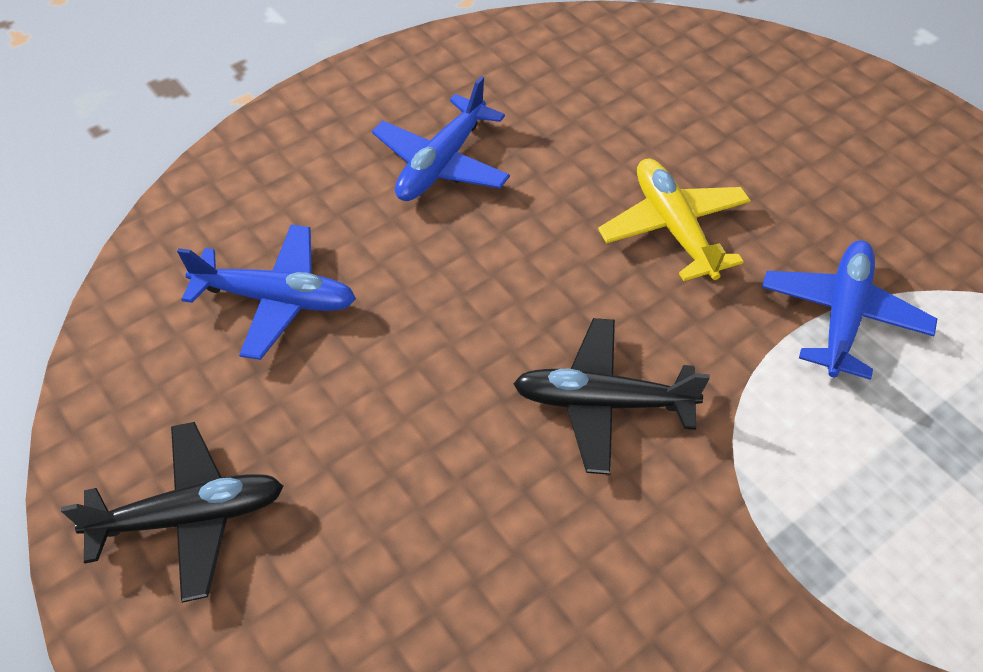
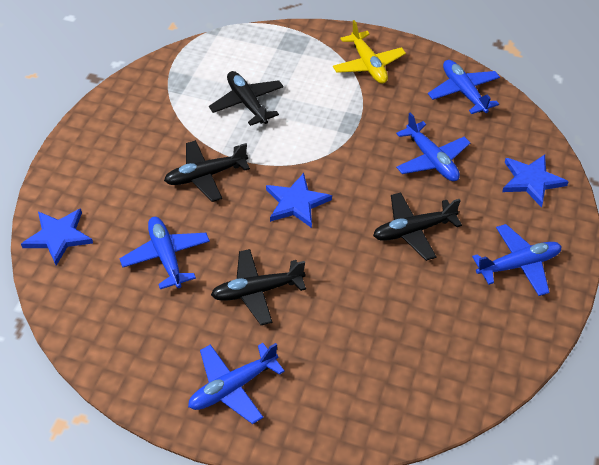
black plane: 2 -> 4
blue plane: 3 -> 5
blue star: 0 -> 3

